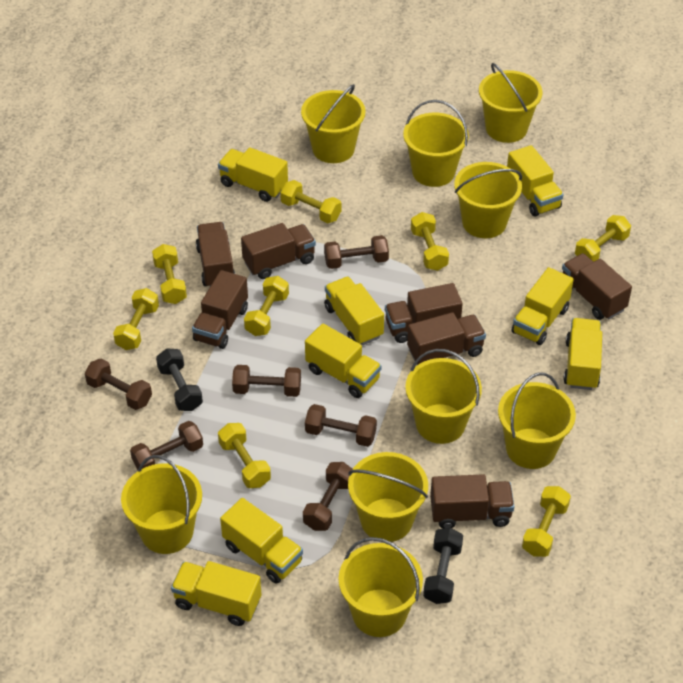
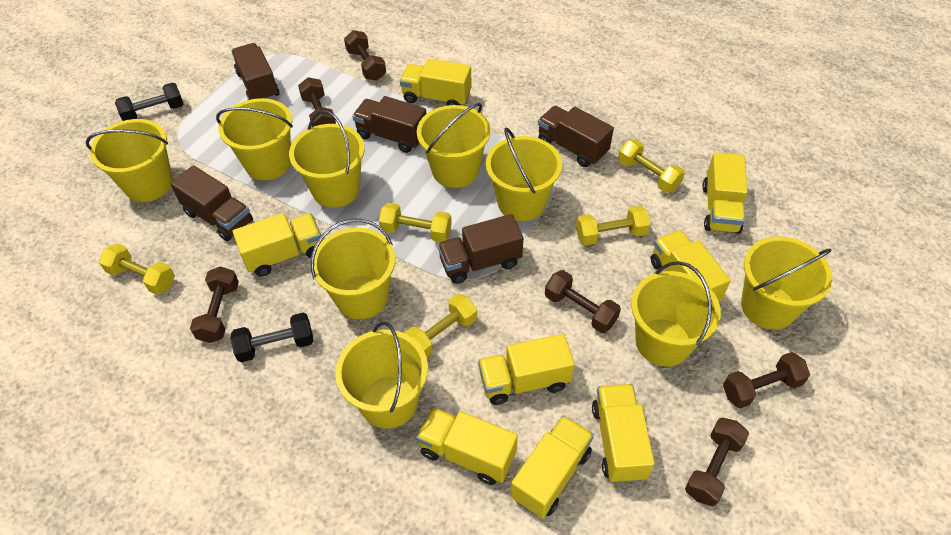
brown truck: 7 -> 5
yellow dumbbell: 8 -> 5

